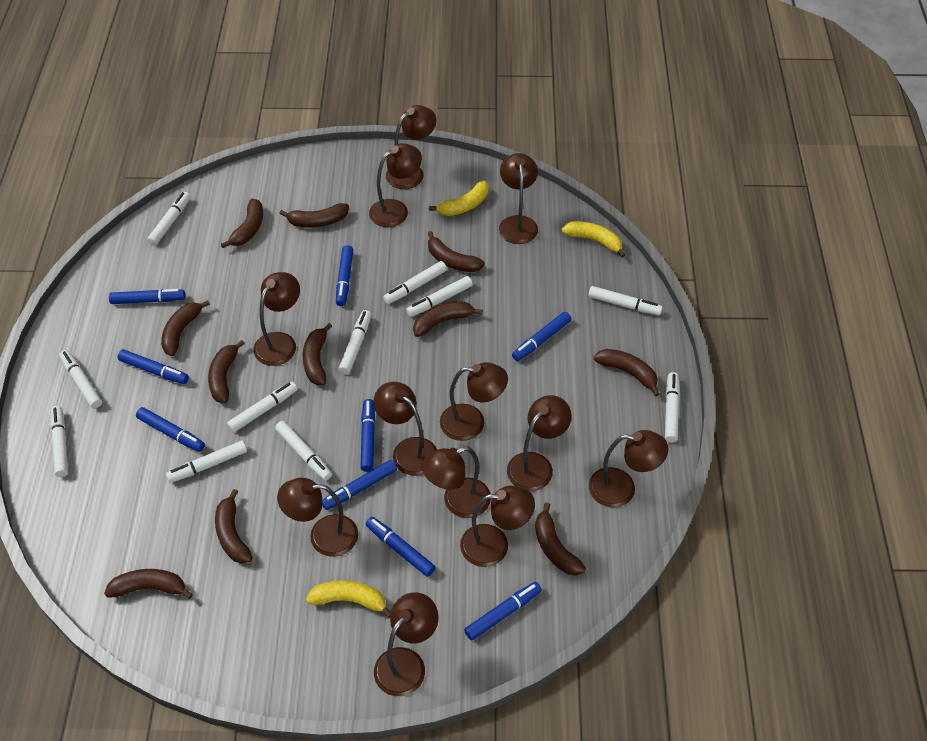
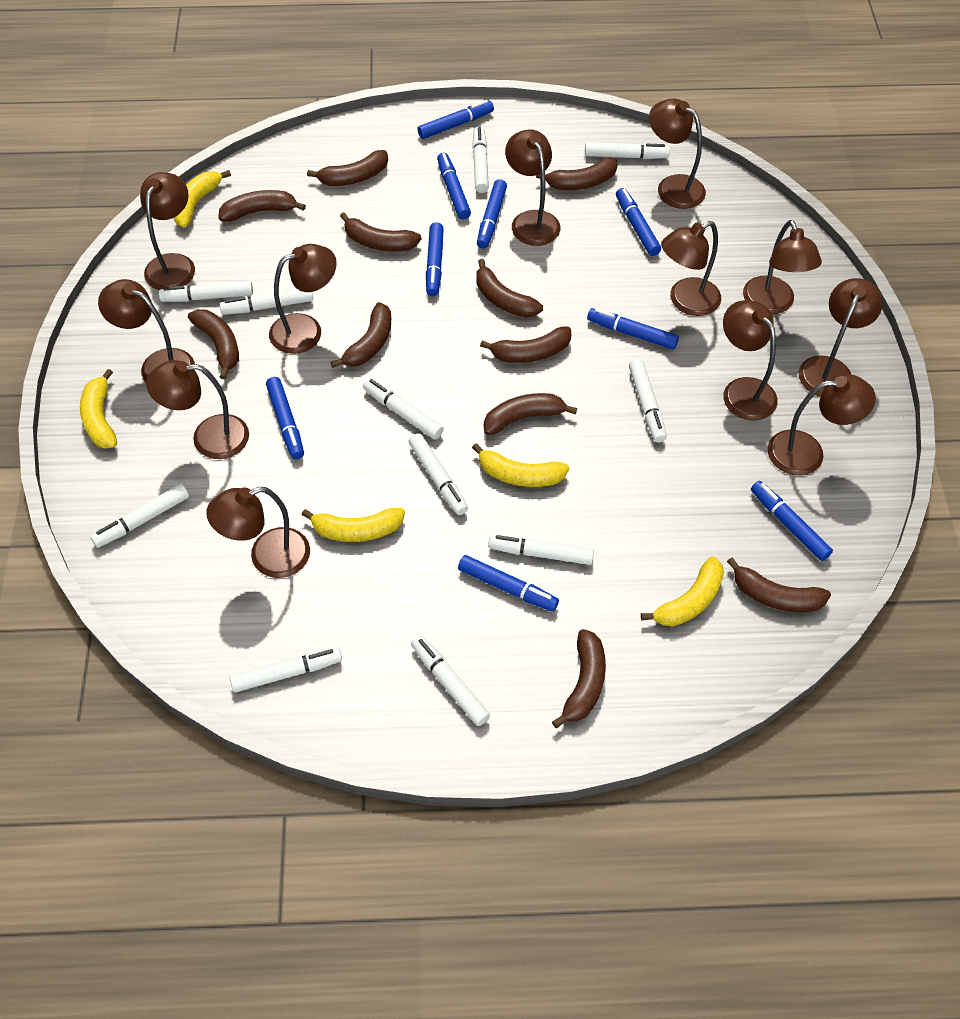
yellow banana: 3 -> 5

